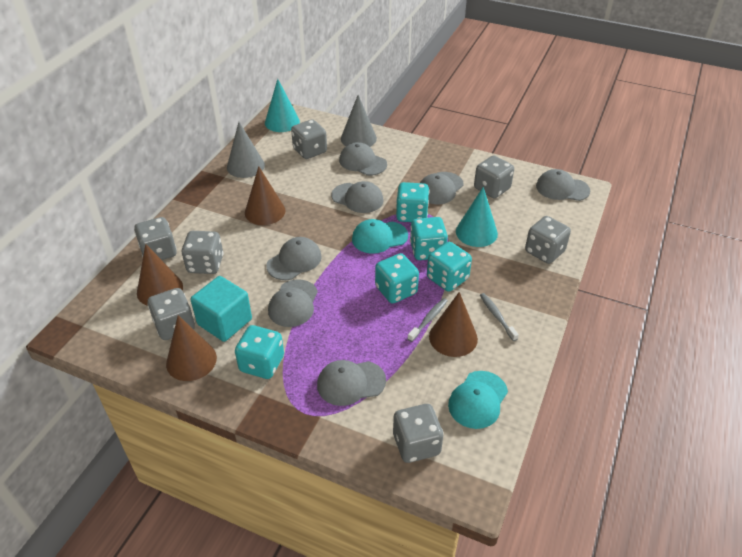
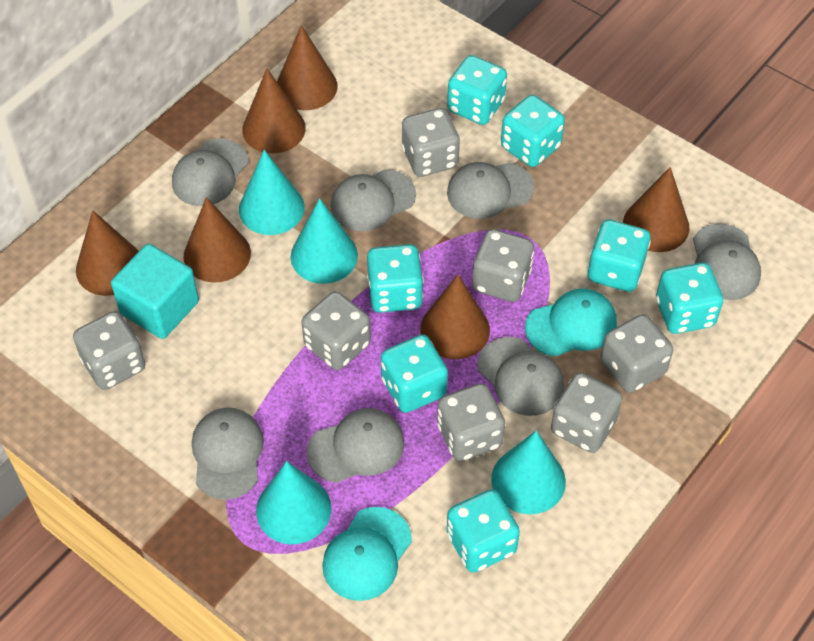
brown cone: 4 -> 6
grey cone: 2 -> 0
grey toothbrush: 2 -> 0
turquoise cone: 2 -> 4
turquoise dice: 5 -> 7

